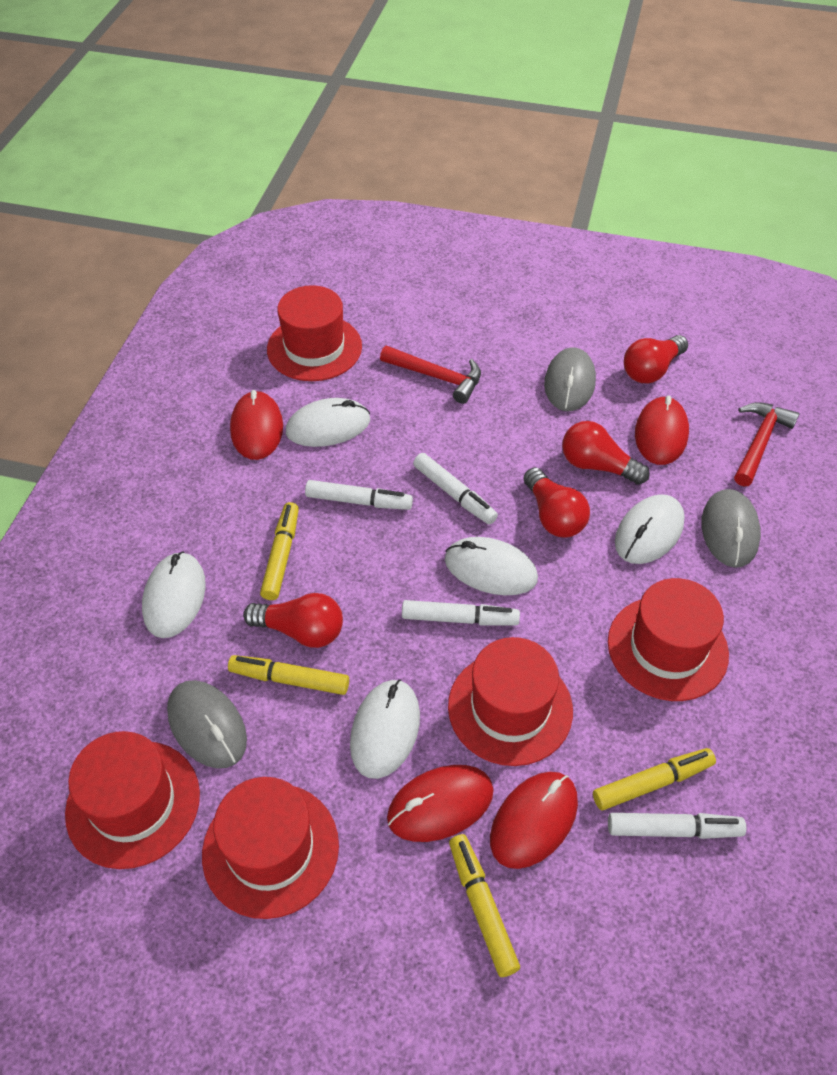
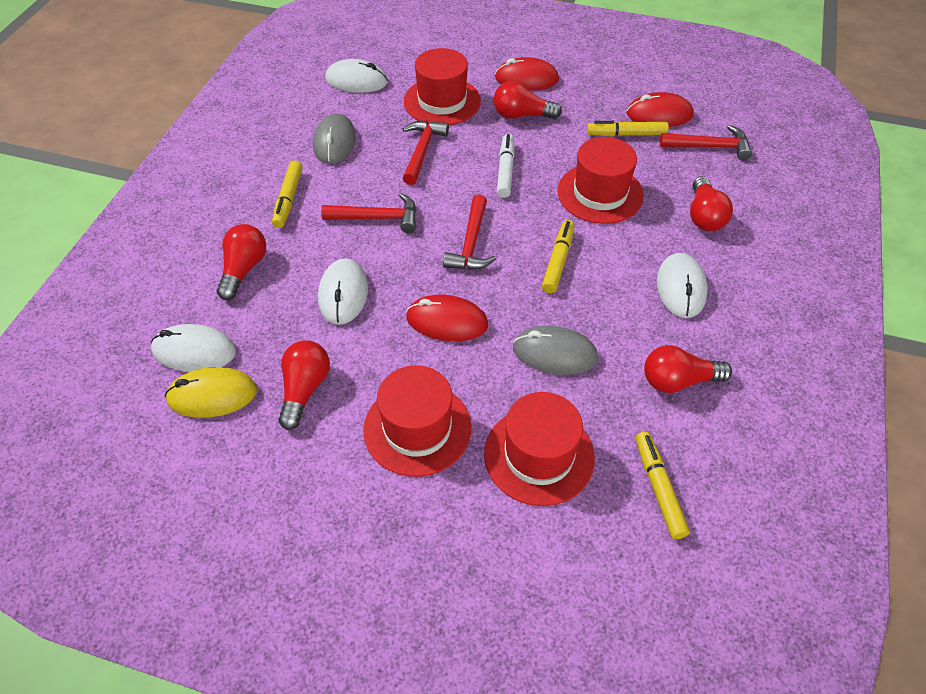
grey mouse: 3 -> 2
red hammer: 2 -> 4
red hat: 5 -> 4
red light bulb: 4 -> 5
red mouse: 4 -> 3
white marker: 4 -> 1
white mouse: 5 -> 4
yellow mouse: 0 -> 1

